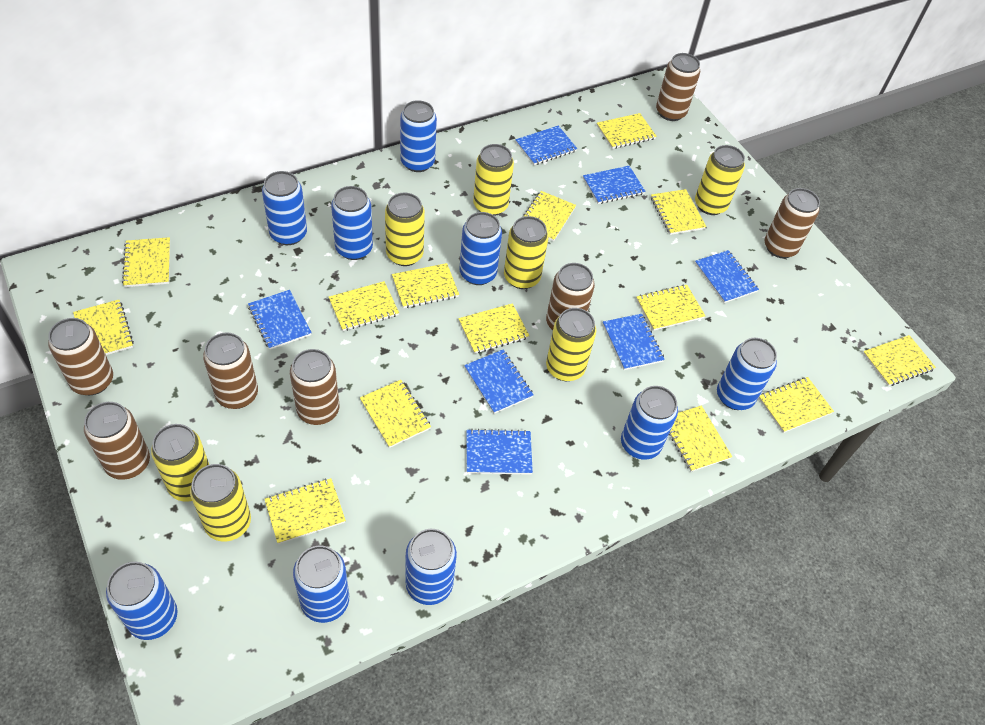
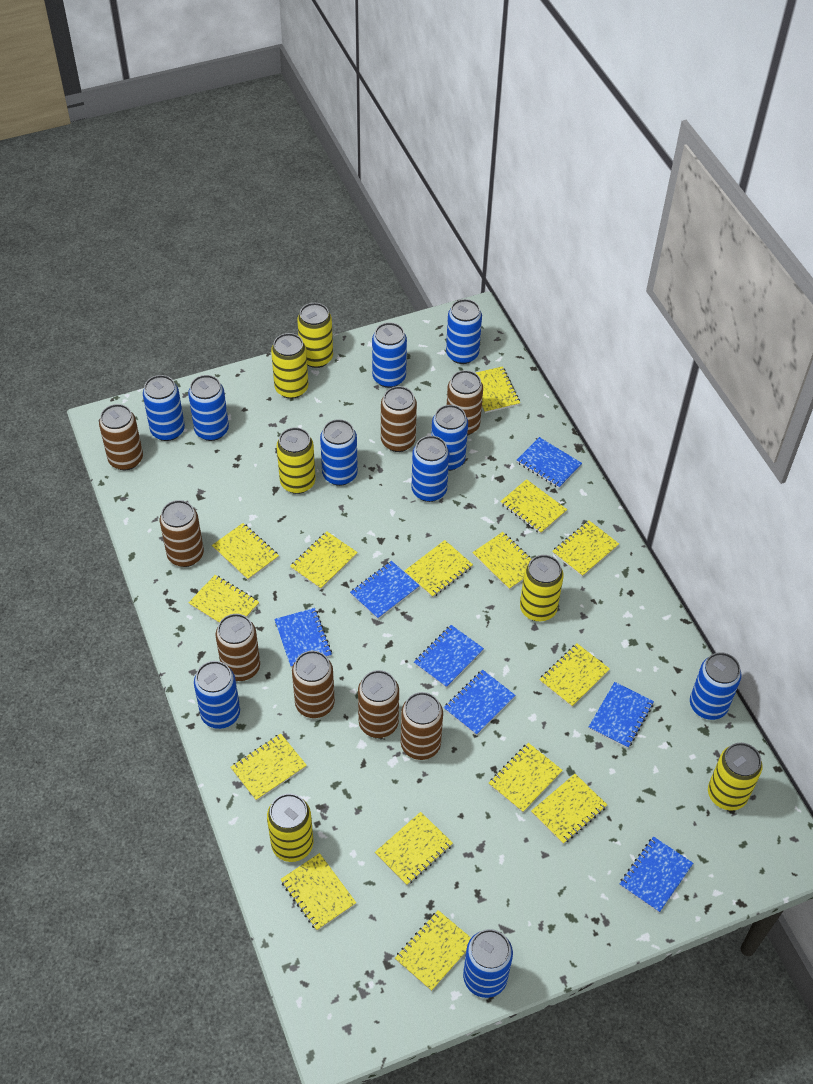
blue can: 9 -> 10
brown can: 7 -> 8
yellow can: 7 -> 6
yellow notebook: 14 -> 15

